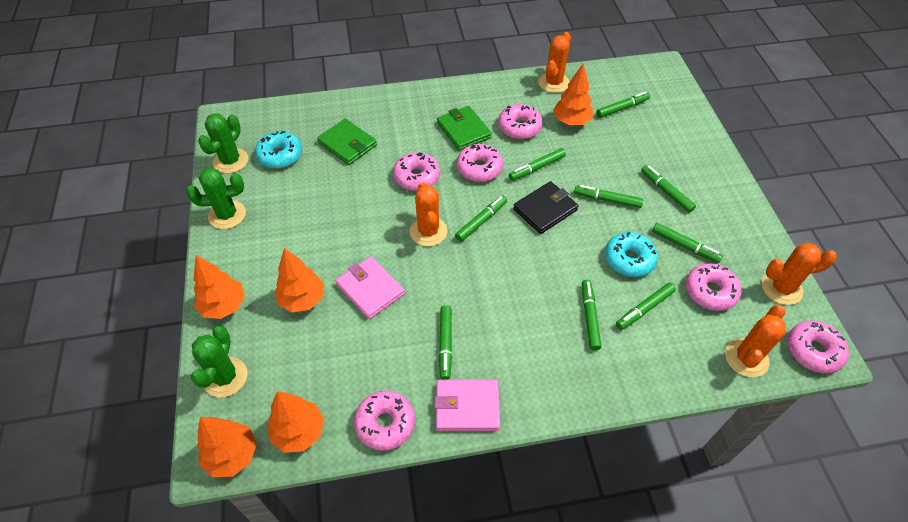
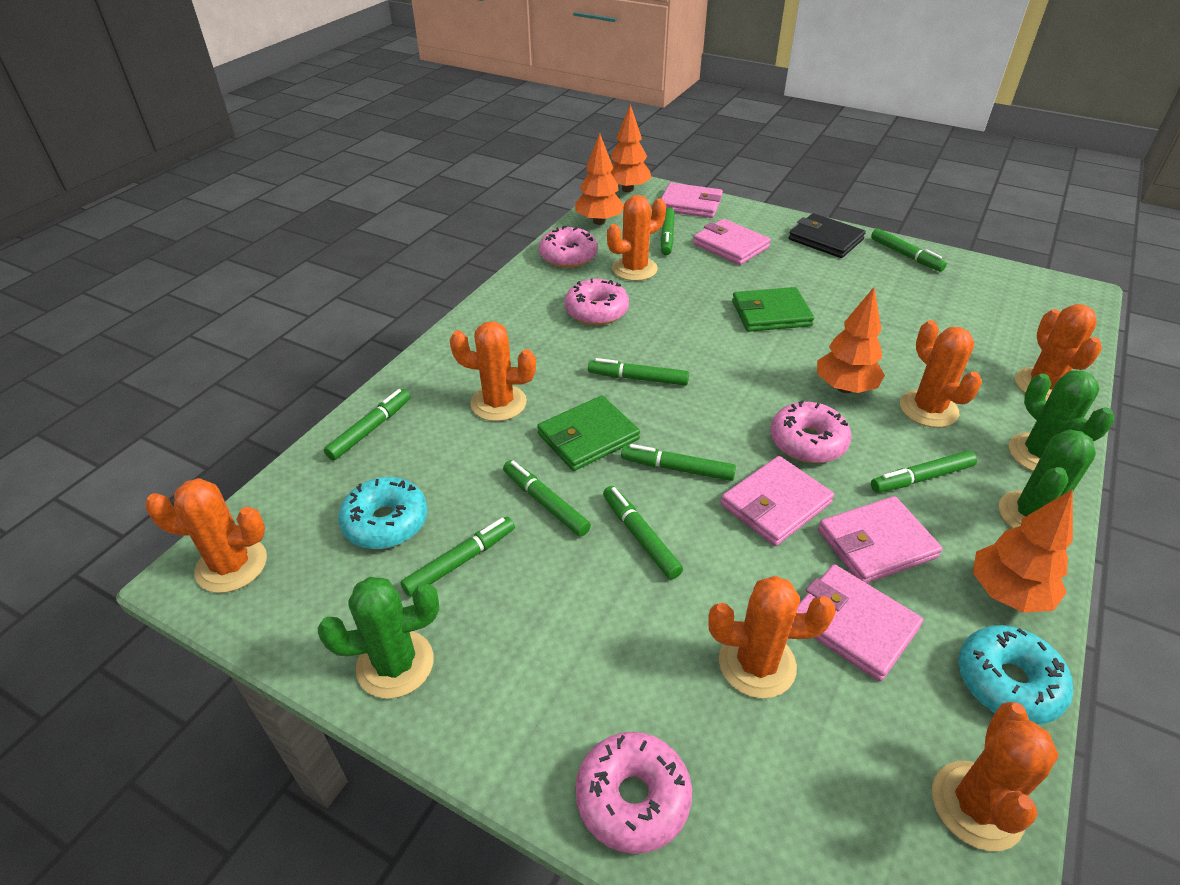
orange cactus: 4 -> 7
orange tree: 5 -> 4
pink donut: 6 -> 4
pink wallet: 2 -> 5

